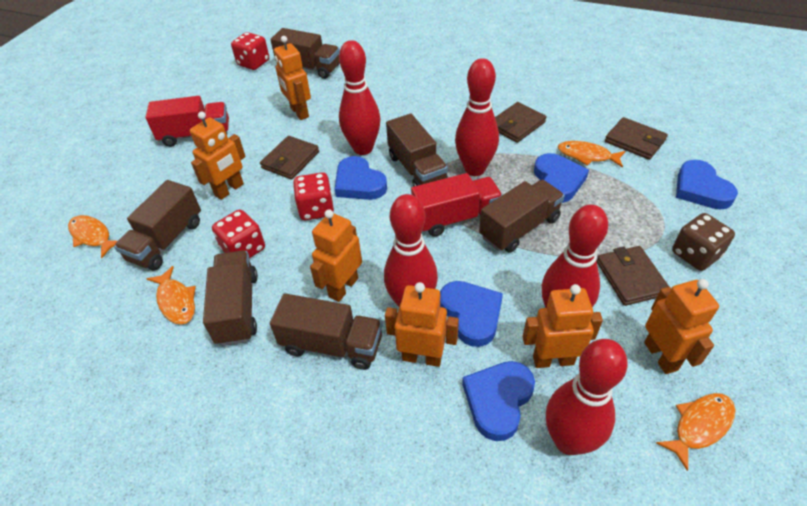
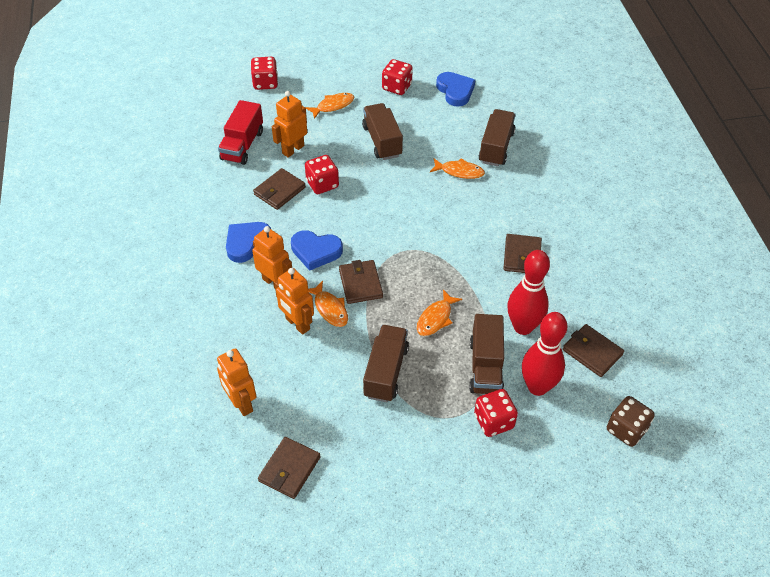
blue heart: 5 -> 3
brown truck: 6 -> 4
brown wallet: 4 -> 5
orange robot: 6 -> 4
red bowling pin: 5 -> 2
red dice: 3 -> 4
red truck: 2 -> 1

